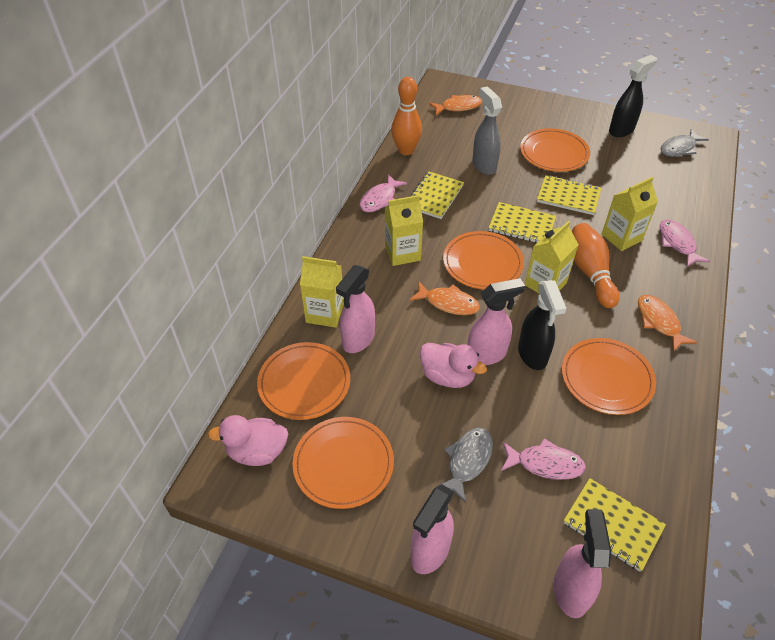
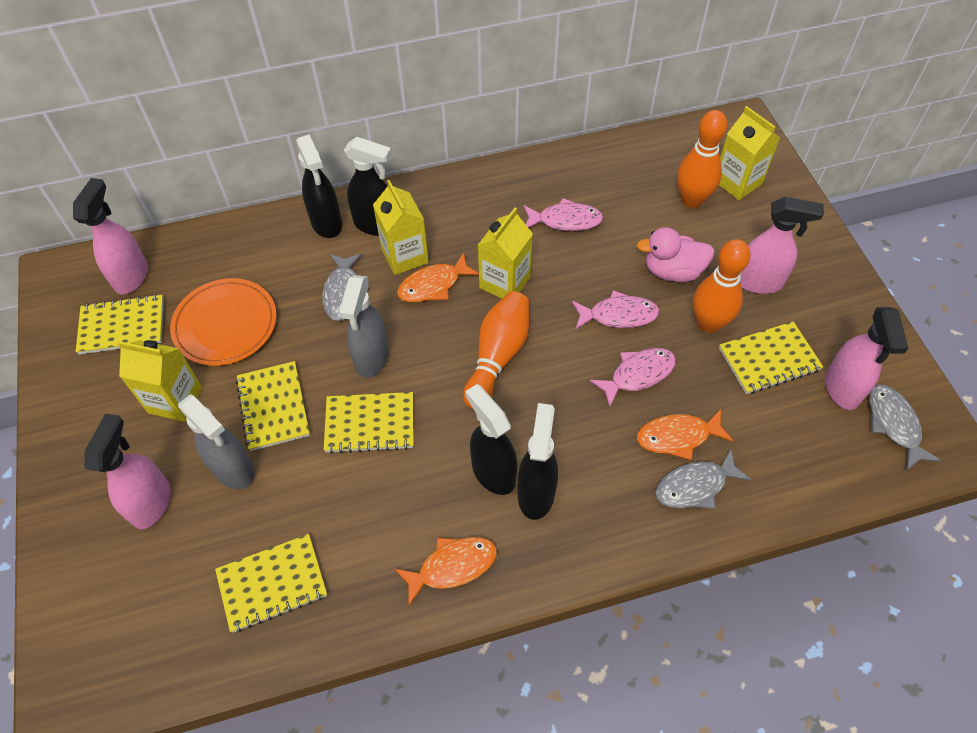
black spray bottle: 2 -> 4
grey fish: 2 -> 3
grey spray bottle: 1 -> 2
orange bowling pin: 2 -> 3
orange plate: 5 -> 1
pink duck: 2 -> 1
yellow notebook: 4 -> 5

